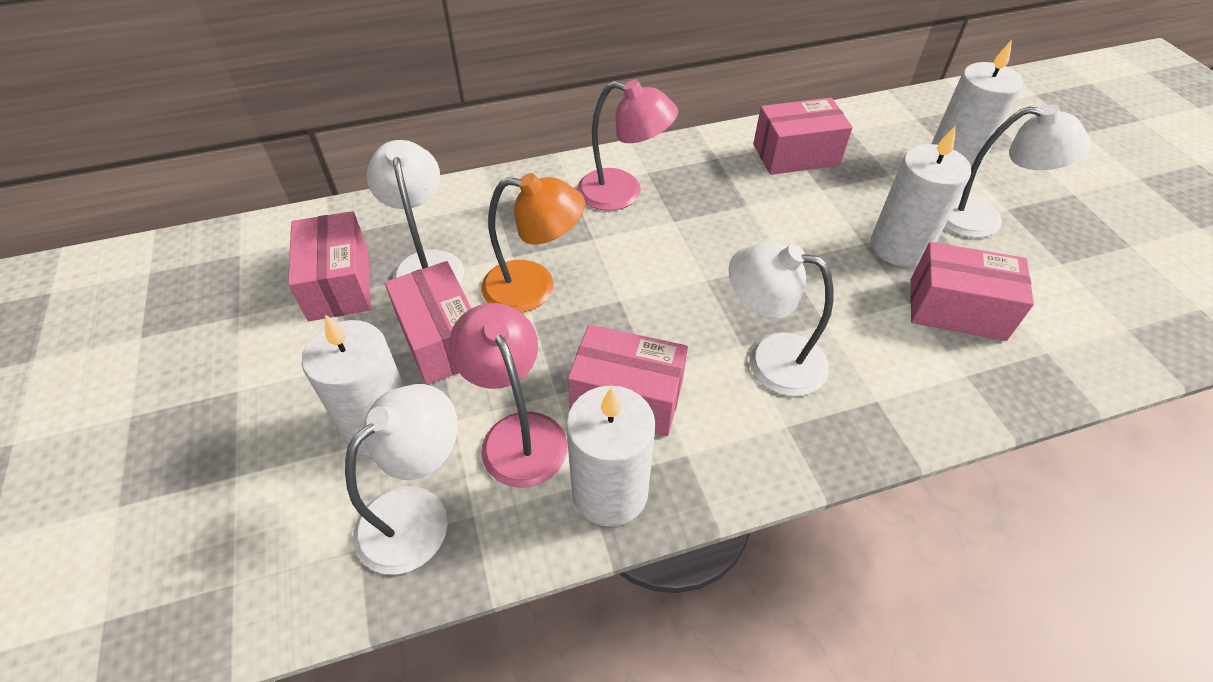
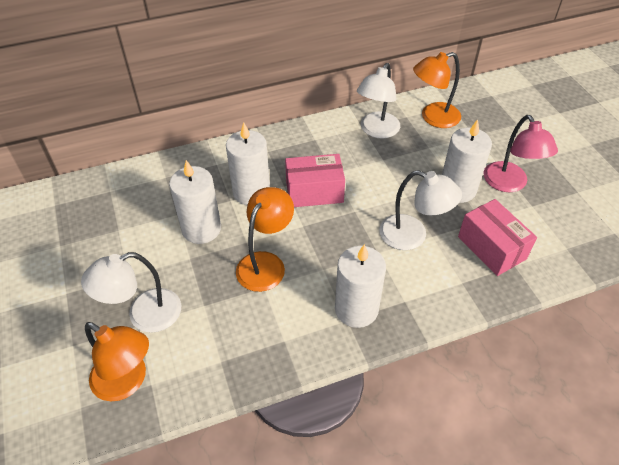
orange lamp: 1 -> 3
pink box: 5 -> 2
pink lamp: 2 -> 1
white lamp: 4 -> 3

